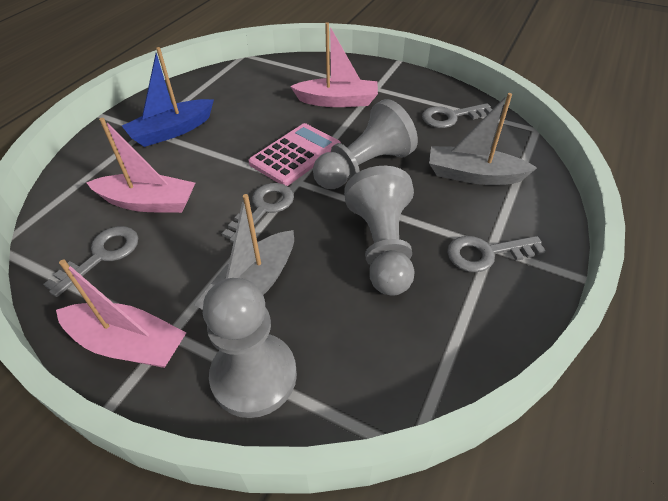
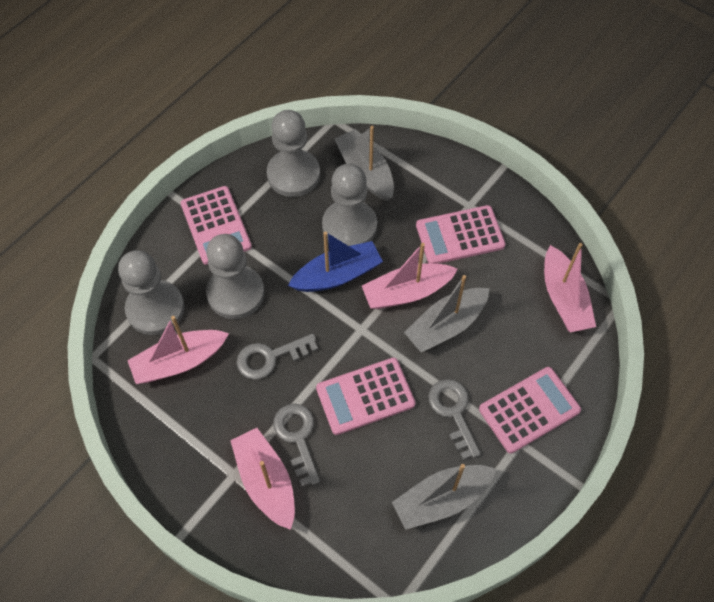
grey boat: 2 -> 3
grey key: 4 -> 3
grey pawn: 3 -> 4
pink boat: 3 -> 4
pink calculator: 1 -> 4

